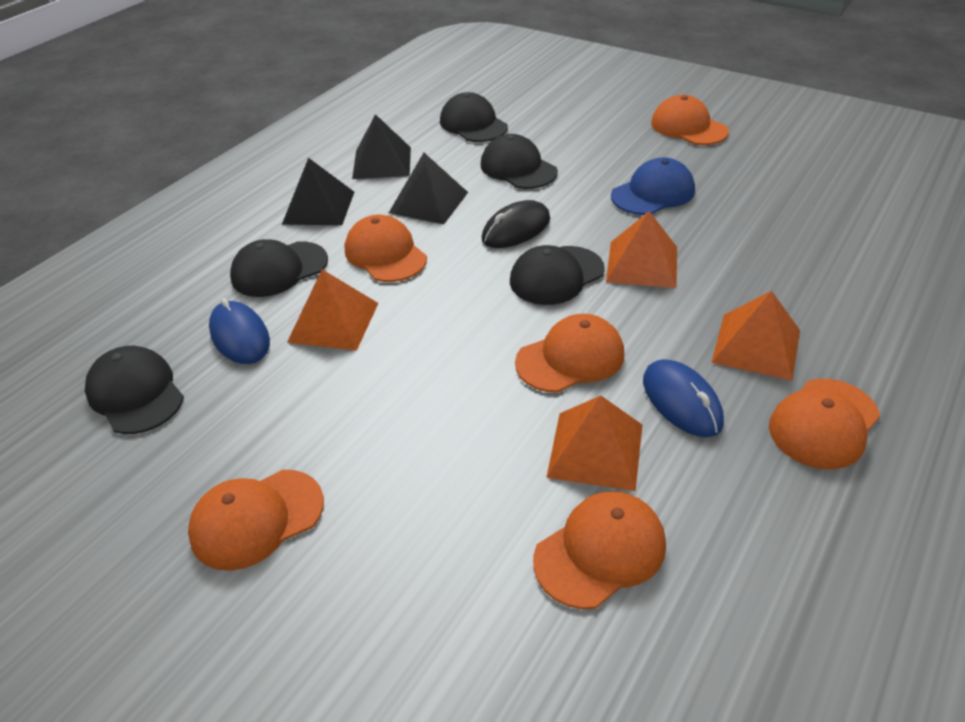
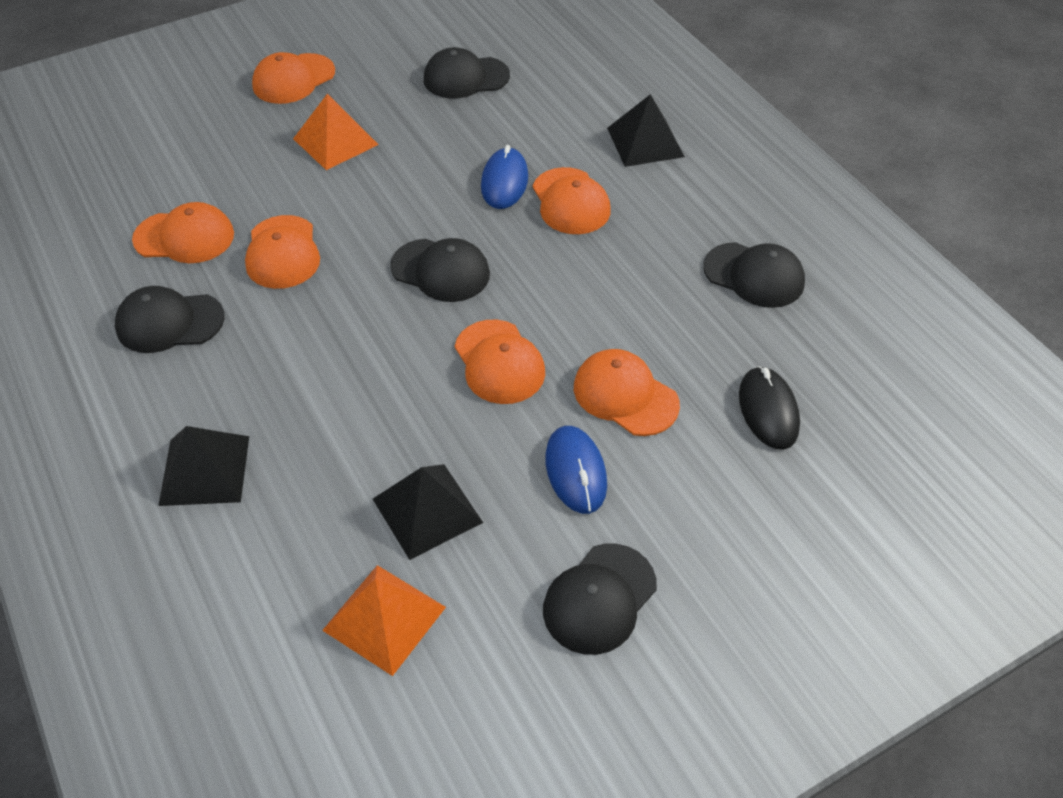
blue cap: 1 -> 0
orange pyramid: 4 -> 2

